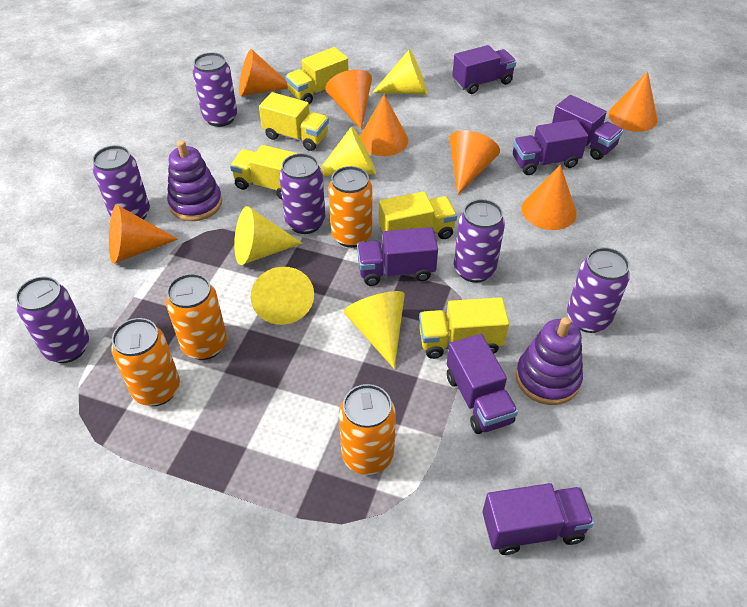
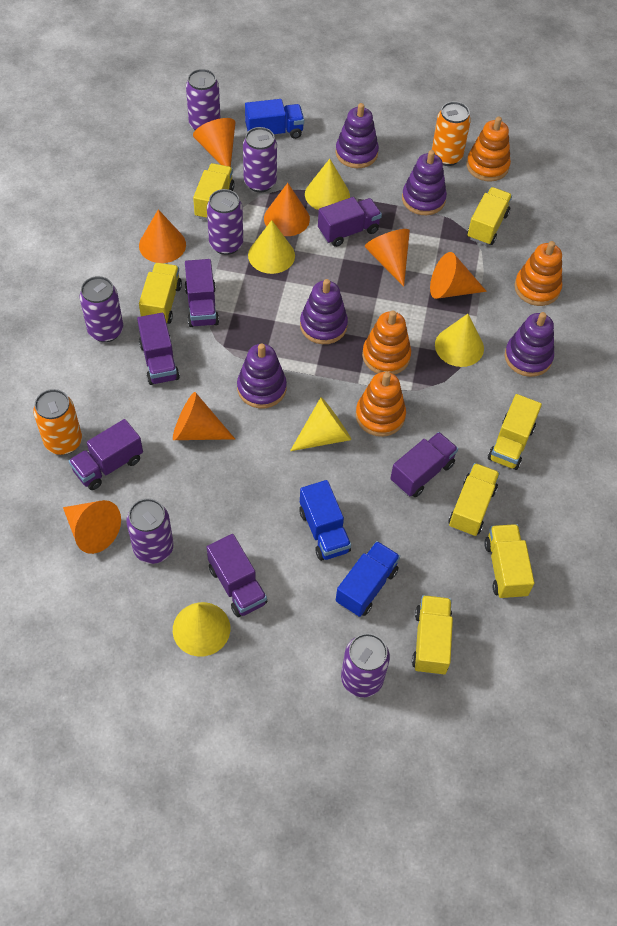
blue truck: 0 -> 3
orange can: 4 -> 2
orange stacking toy: 0 -> 4
purple stacking toy: 2 -> 5
yellow truck: 5 -> 7

